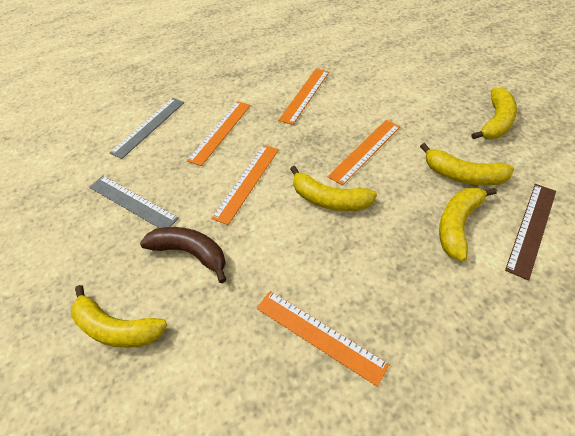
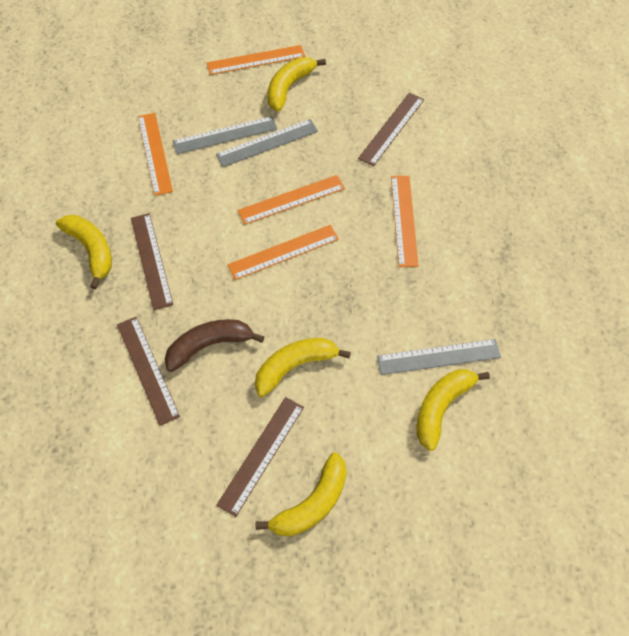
brown ruler: 1 -> 4
grey ruler: 2 -> 3

